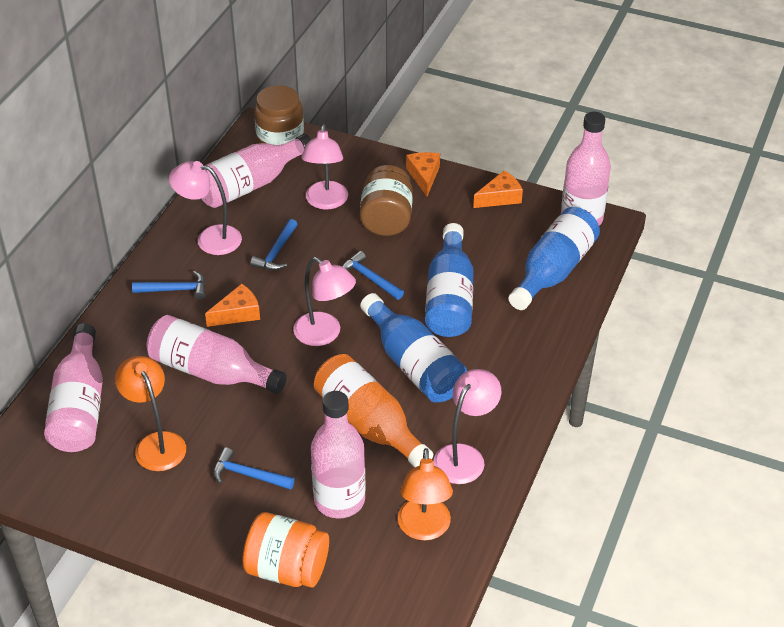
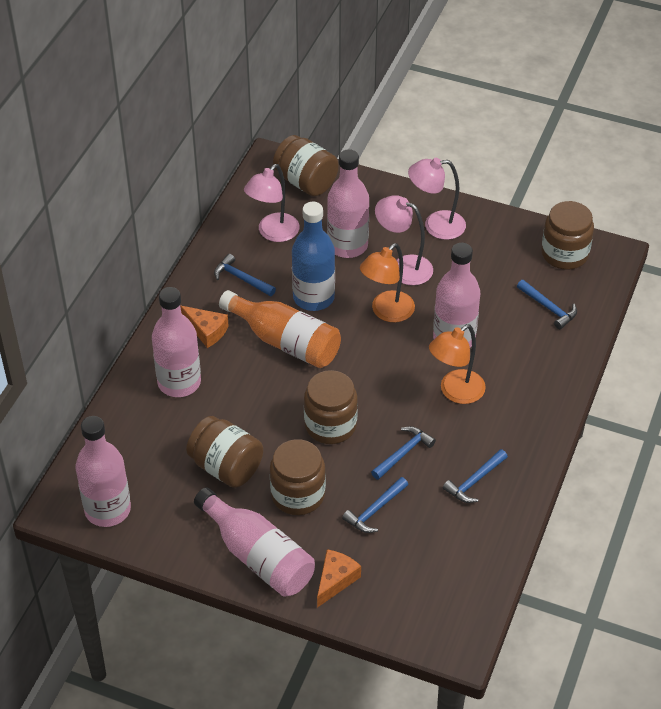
blue bottle: 3 -> 1
blue hammer: 4 -> 5
brown jar: 2 -> 5
orange cheese: 3 -> 2
orange jar: 1 -> 0
pink lamp: 4 -> 3

